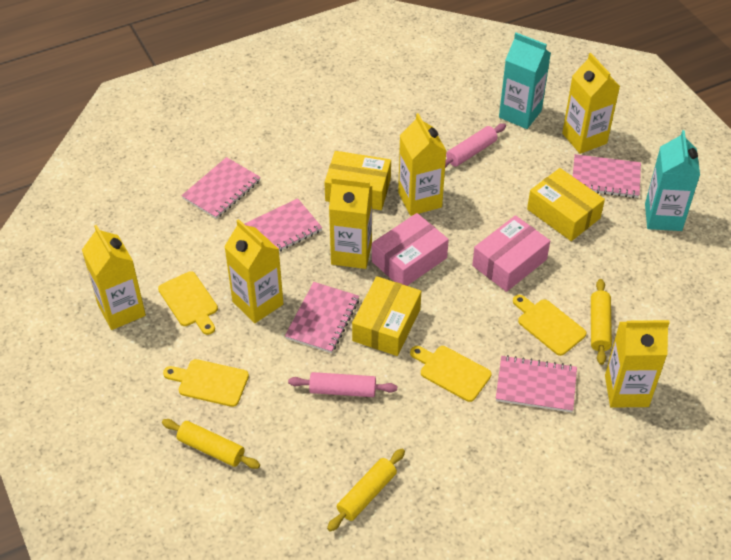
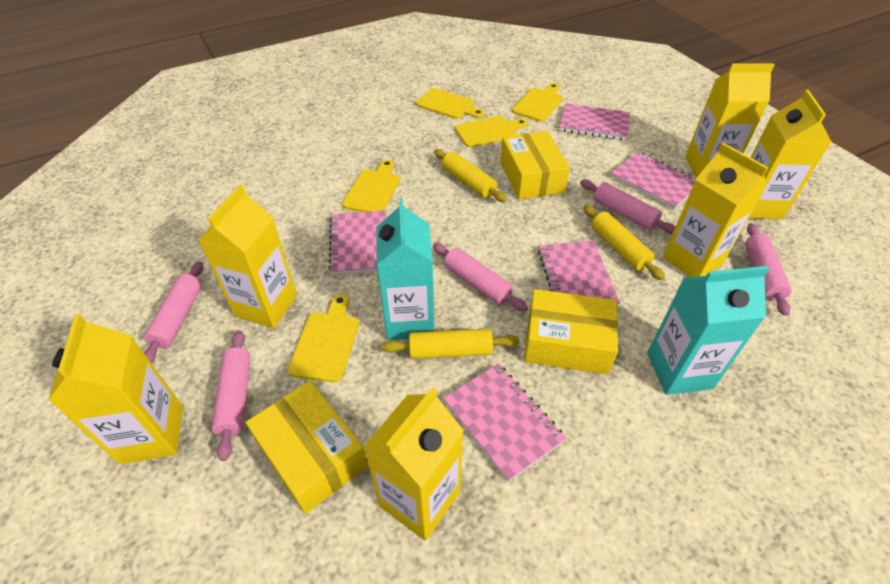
pink box: 2 -> 0
pink rolling pin: 2 -> 5
yellow cutting board: 4 -> 5

